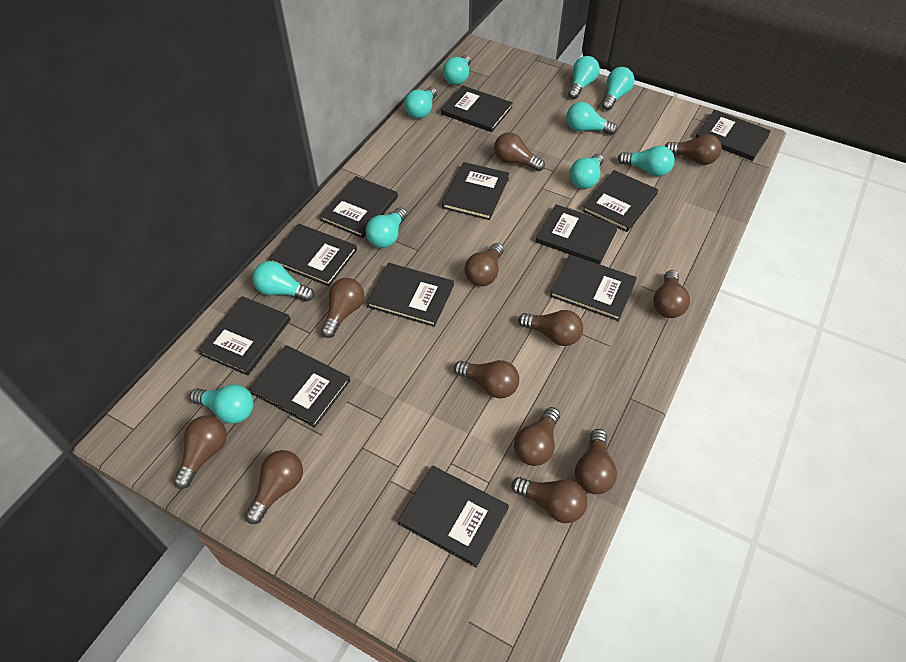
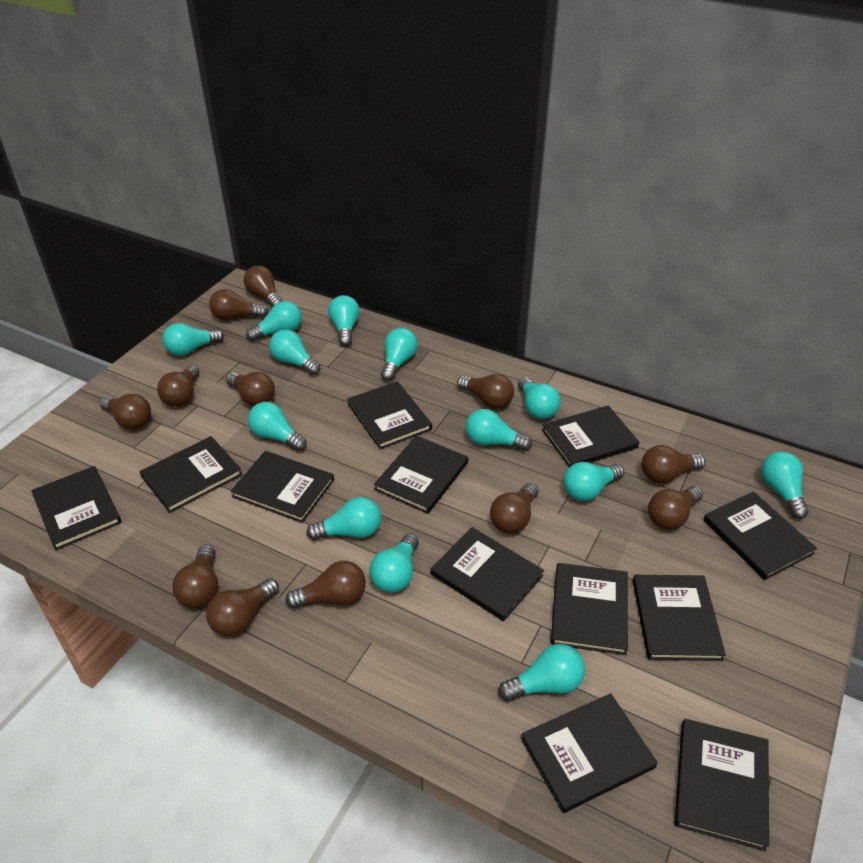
turquoise light bulb: 10 -> 13

